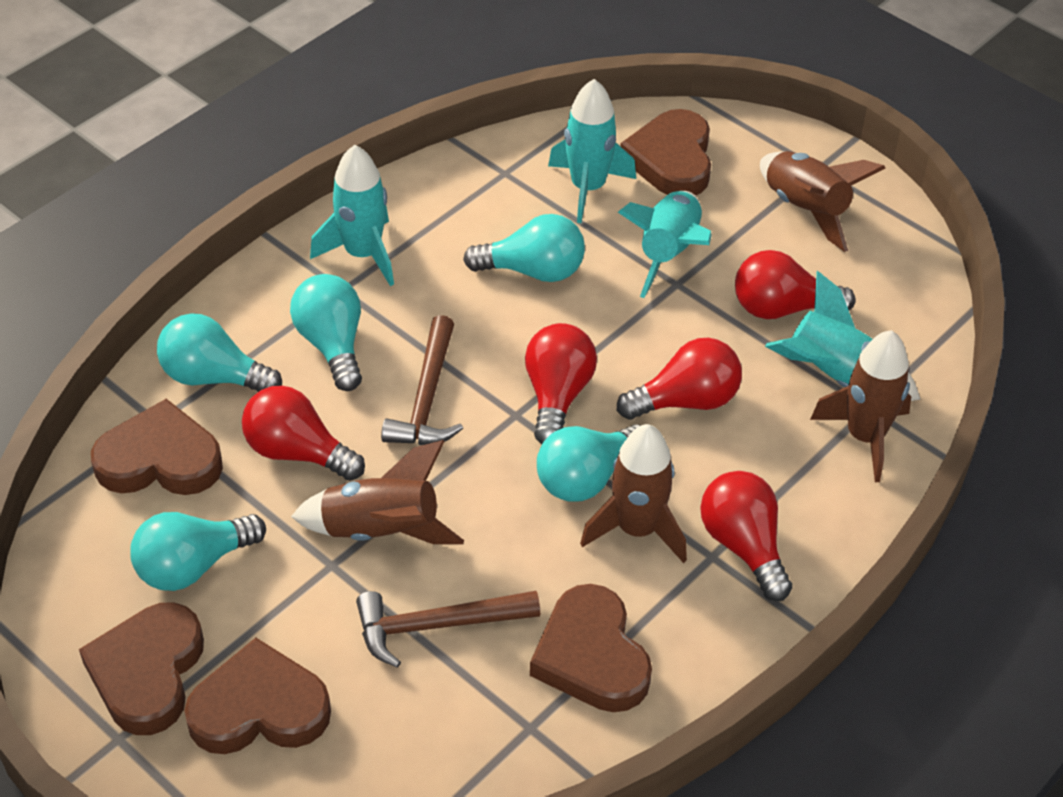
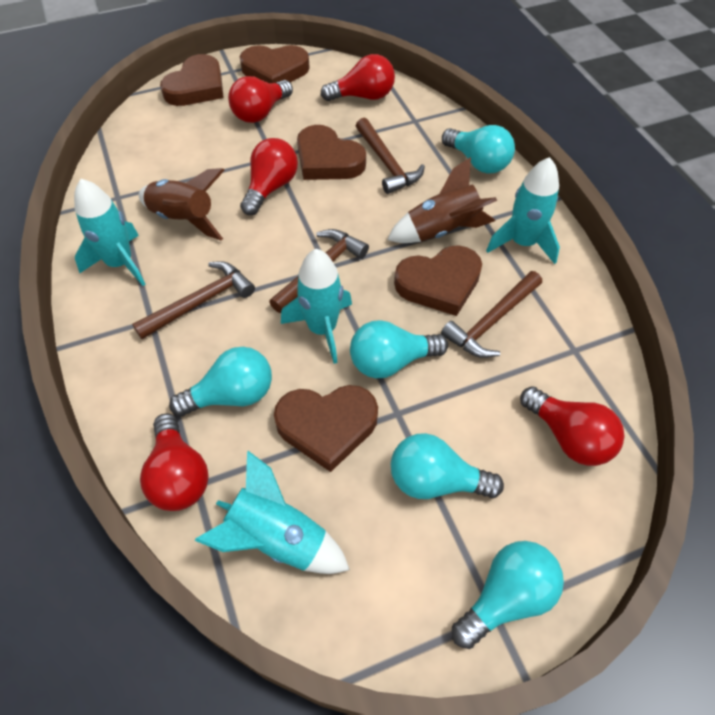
brown hammer: 2 -> 4
brown rocket: 4 -> 2

